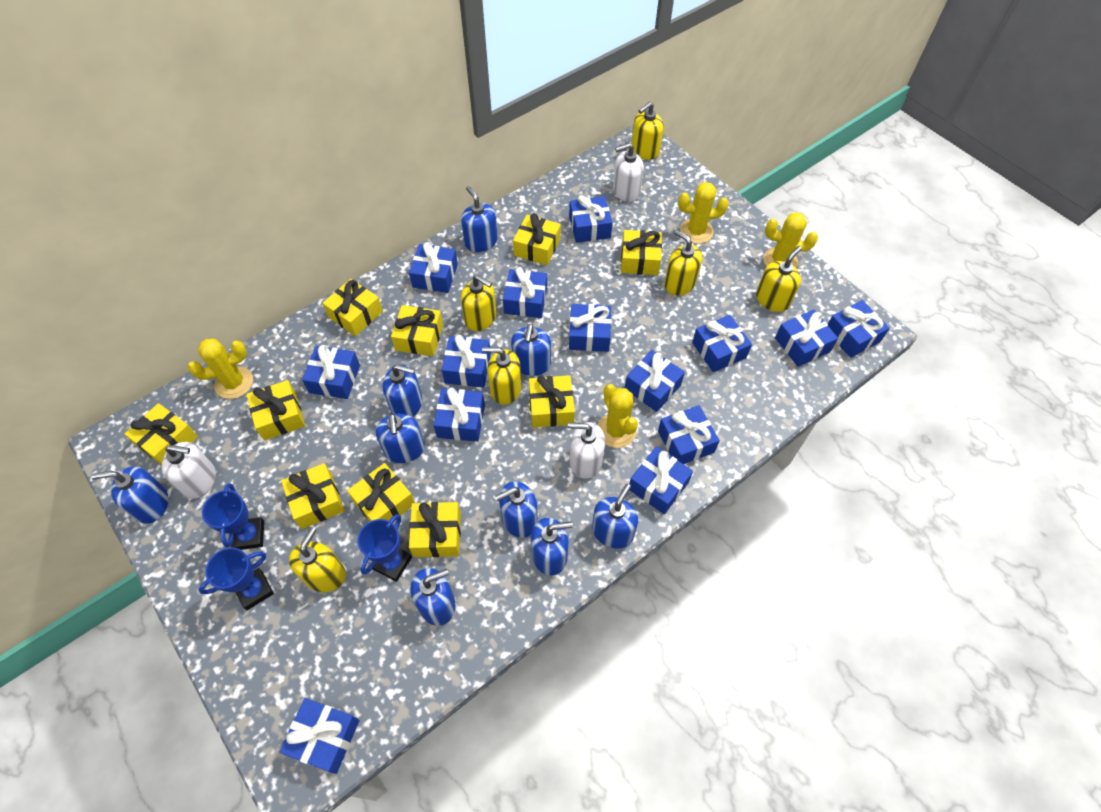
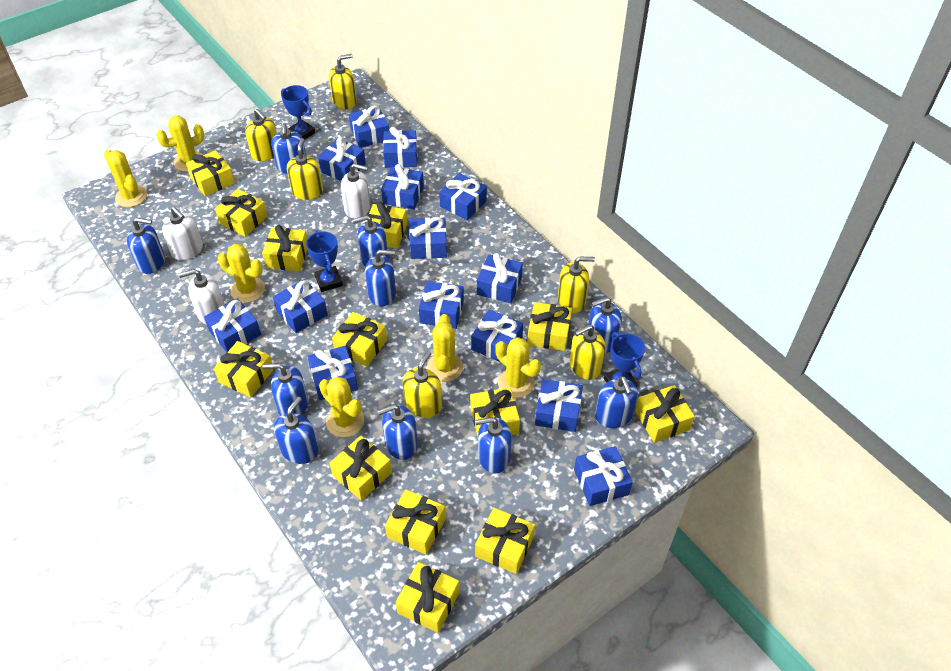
blue soap dispenser: 9 -> 10
yellow cactus: 4 -> 6
yellow gift: 10 -> 13

